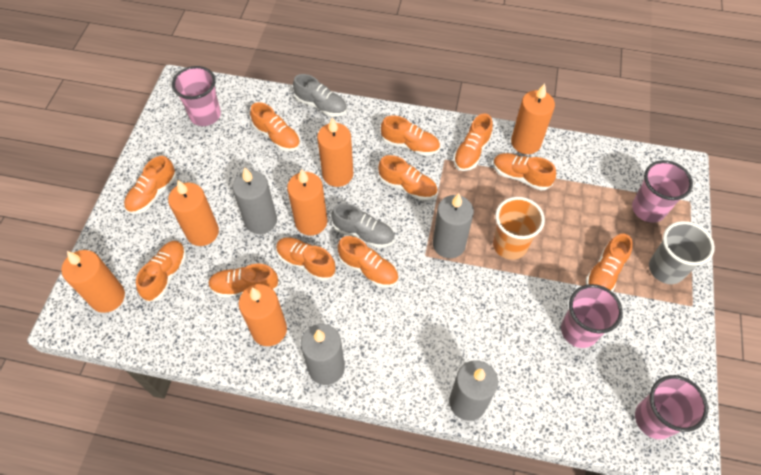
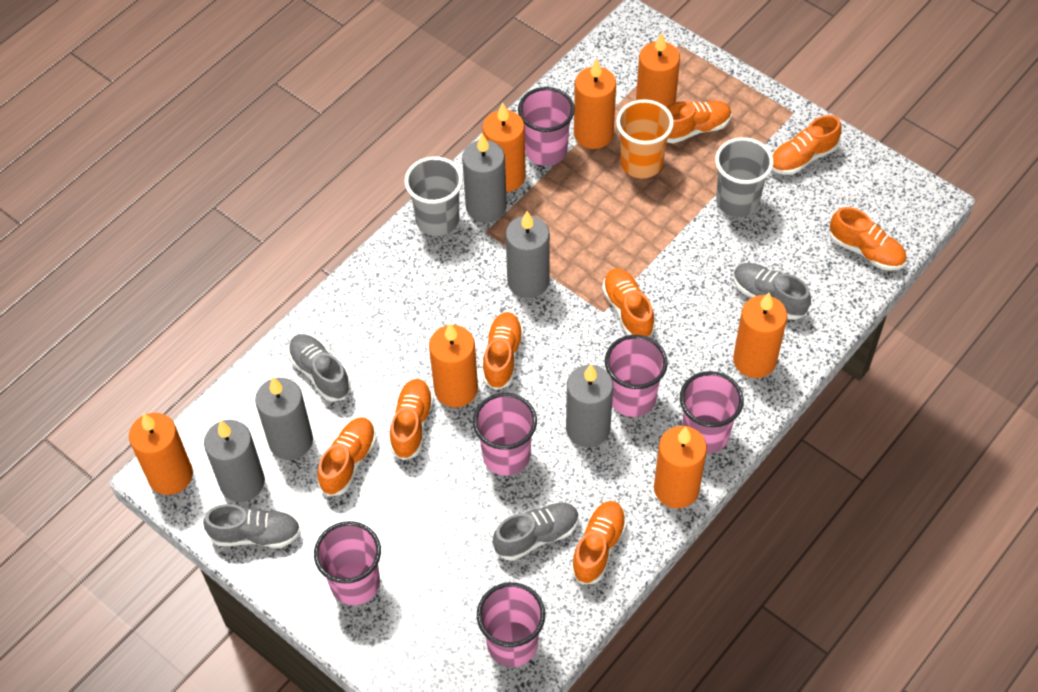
grey candle: 4 -> 5
grey cup: 1 -> 2
grey shoe: 2 -> 4
orange candle: 6 -> 7
orange shoe: 11 -> 8
pink cup: 4 -> 6

